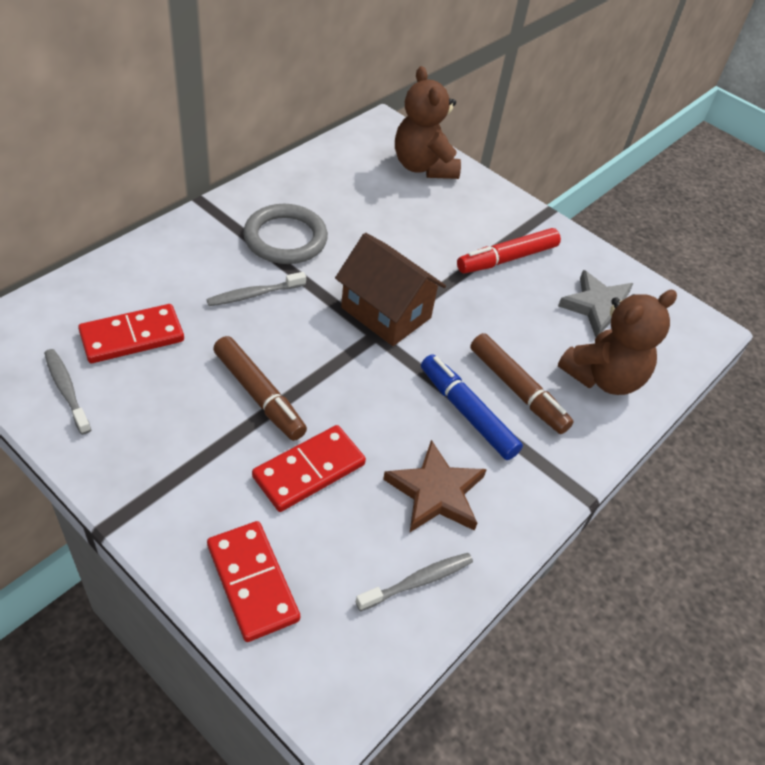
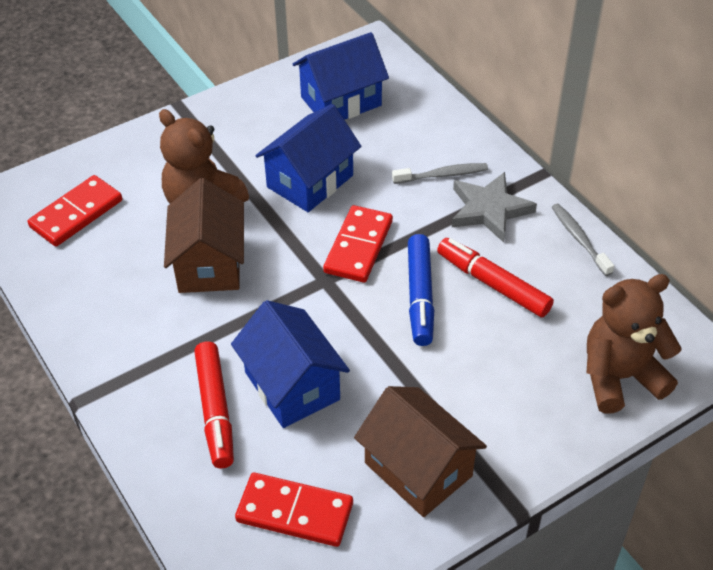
blue house: 0 -> 3
brown house: 1 -> 2
brown marker: 2 -> 0
brown star: 1 -> 0
grey ring: 1 -> 0
grey toothbrush: 3 -> 2
red marker: 1 -> 2

